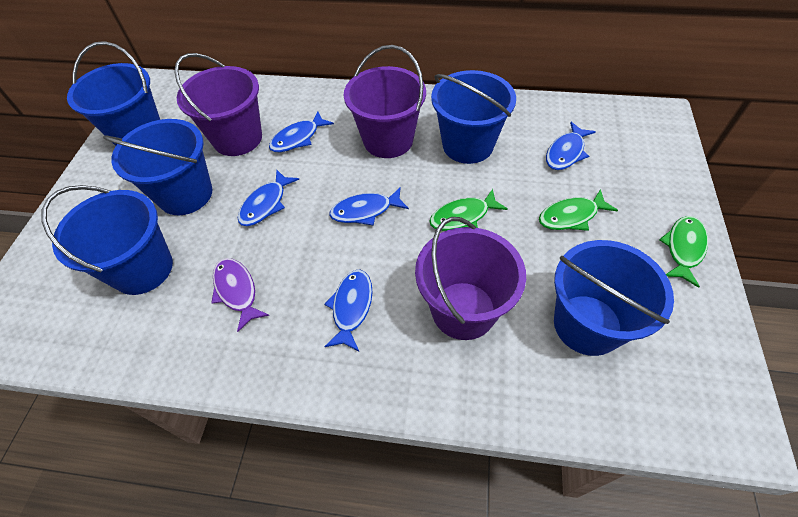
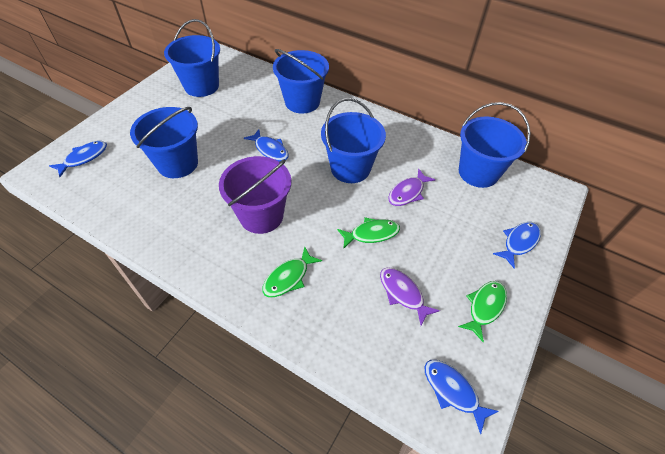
blue fish: 5 -> 4
purple bucket: 3 -> 1
purple fish: 1 -> 2

